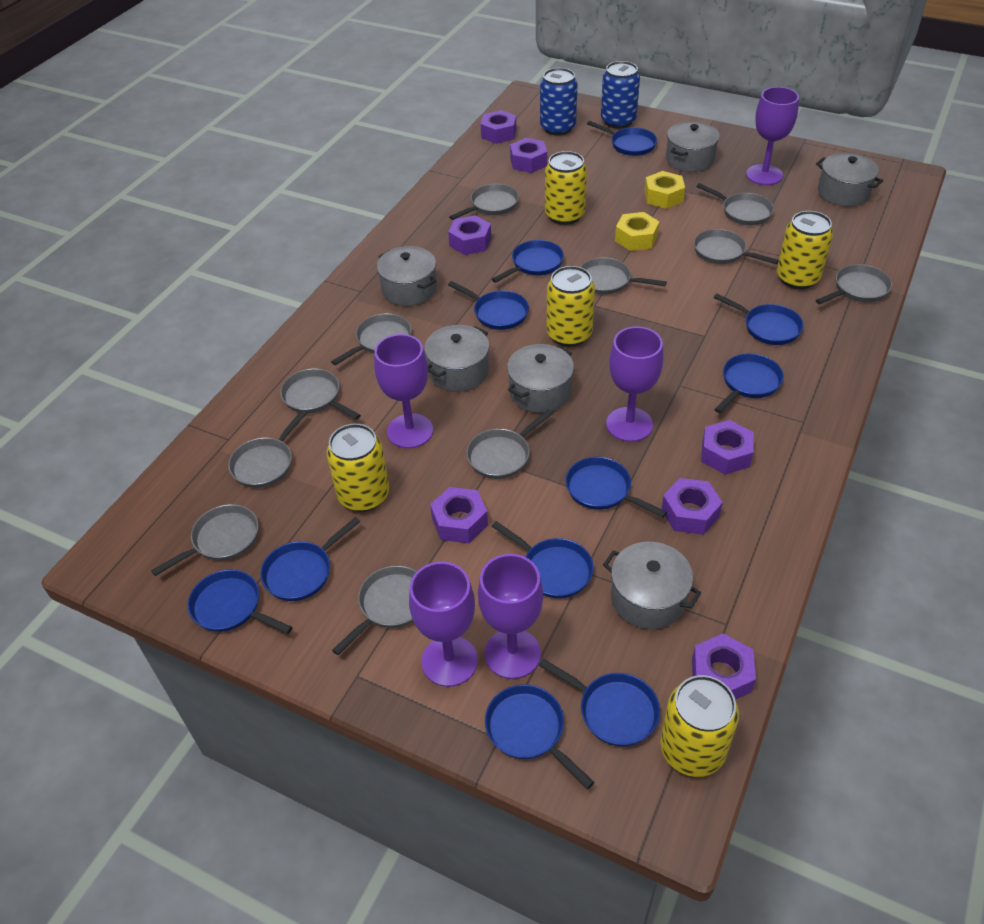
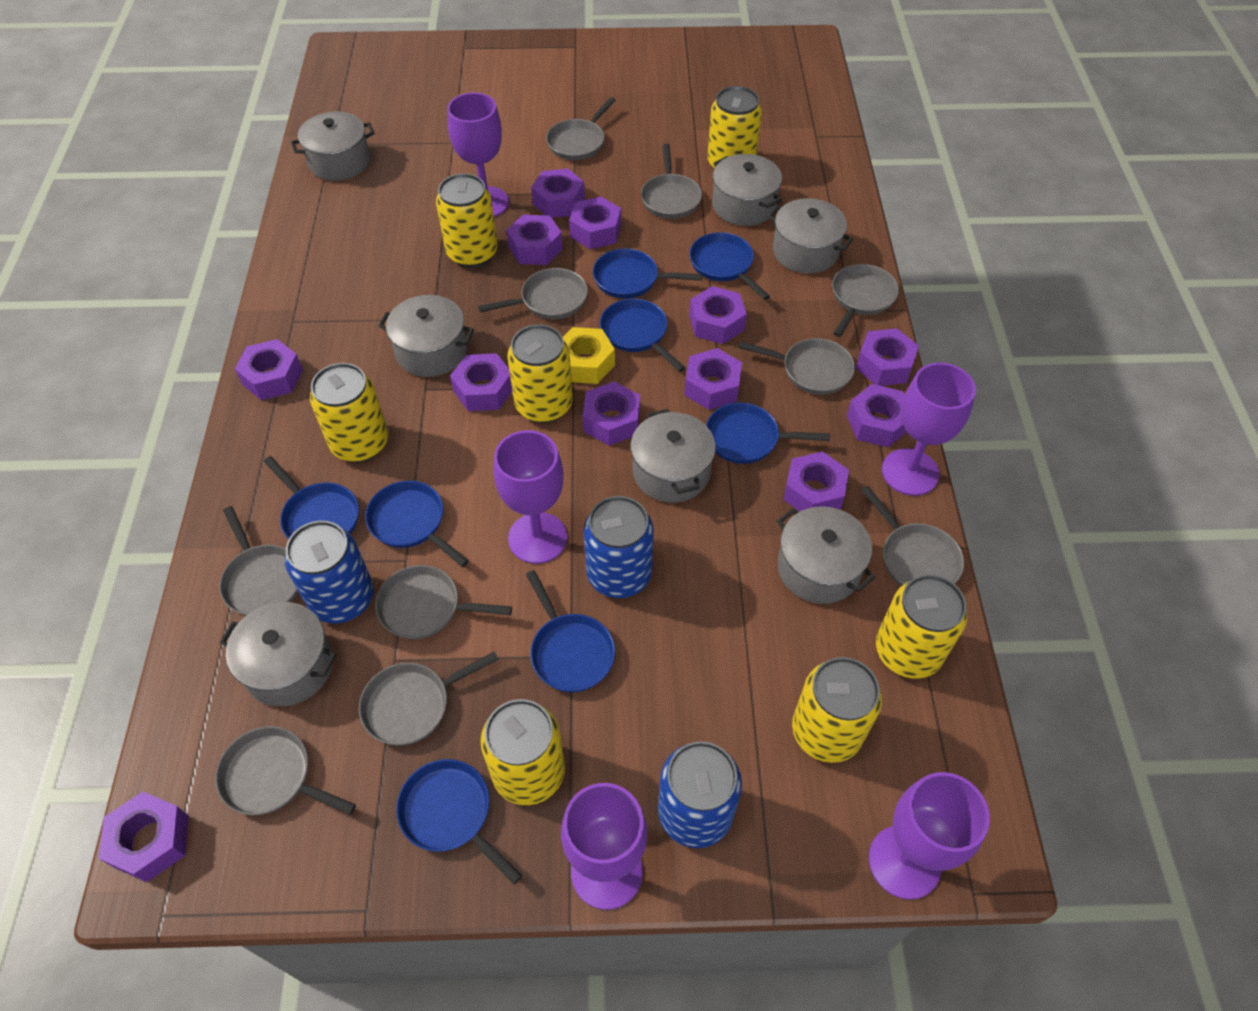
blue can: 2 -> 3
blue pan: 11 -> 8
grey pan: 11 -> 10
grey pot: 6 -> 7
purple nut: 7 -> 12
yellow can: 5 -> 7
yellow nut: 2 -> 1

